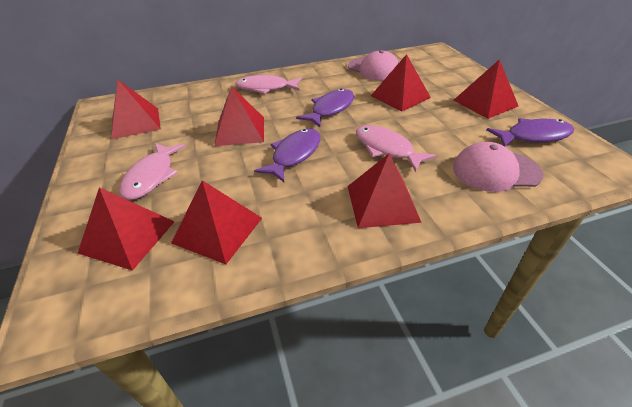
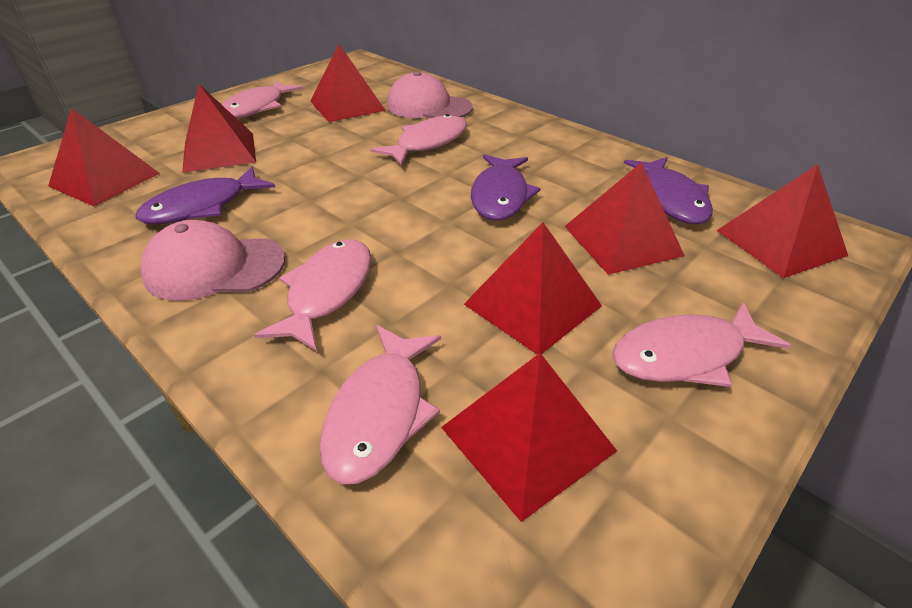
pink fish: 3 -> 5

